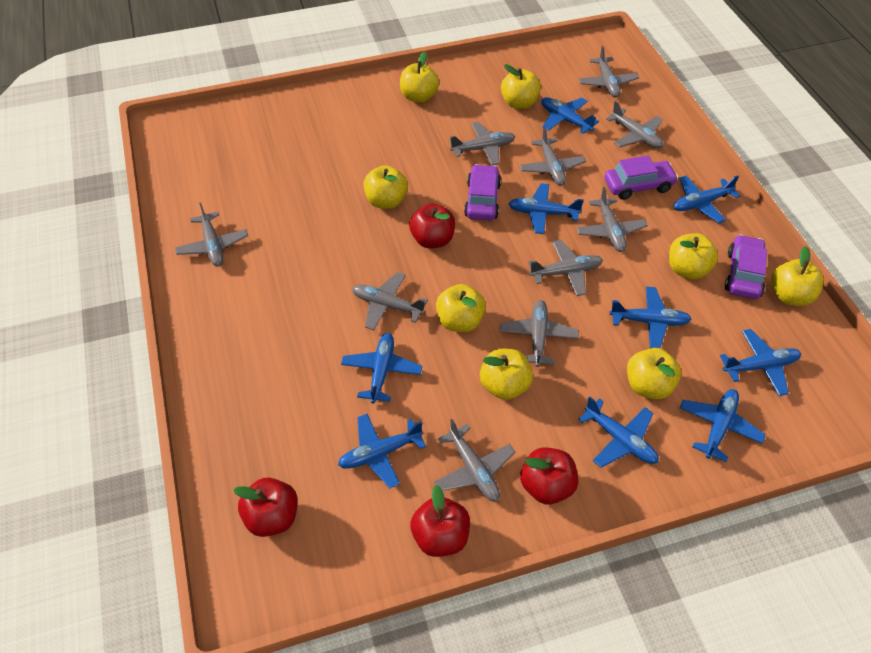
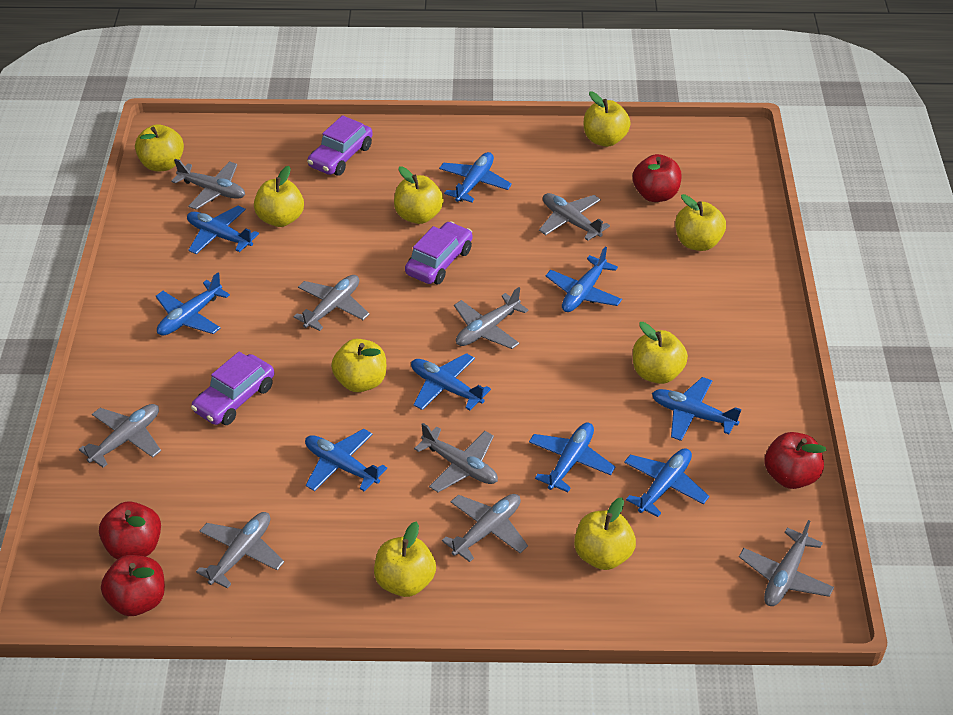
grey plane: 10 -> 9
yellow apple: 8 -> 9

